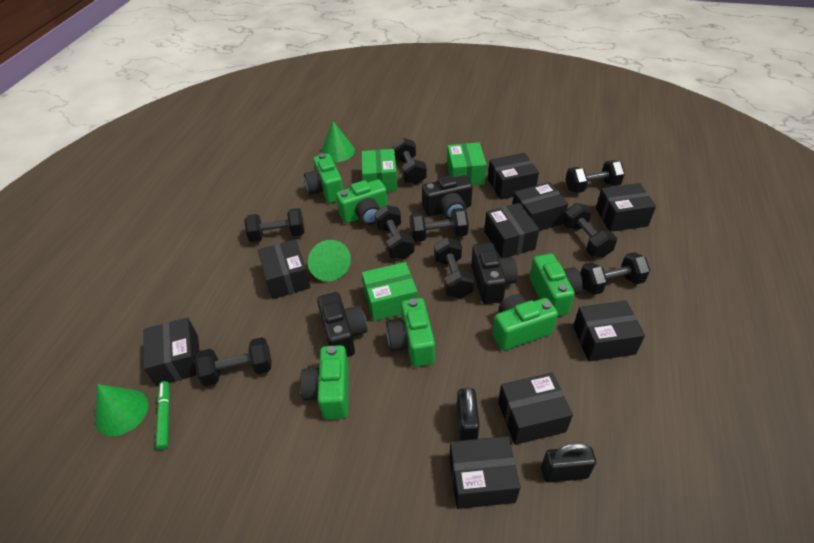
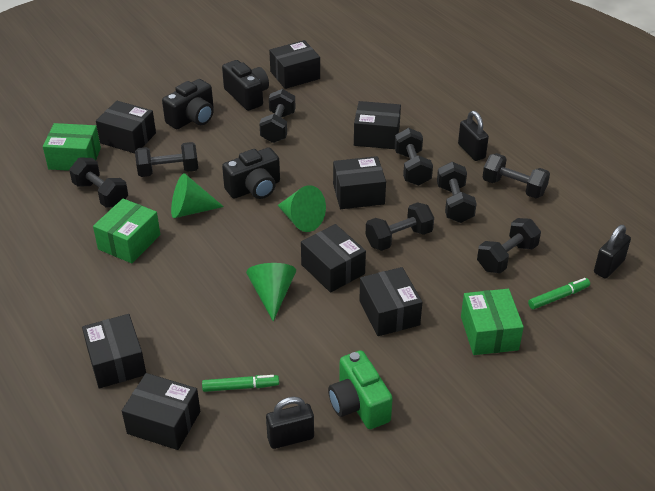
black box: 9 -> 8
black dumbbell: 9 -> 8
black padlock: 2 -> 3
green camera: 6 -> 1
green marker: 1 -> 2

